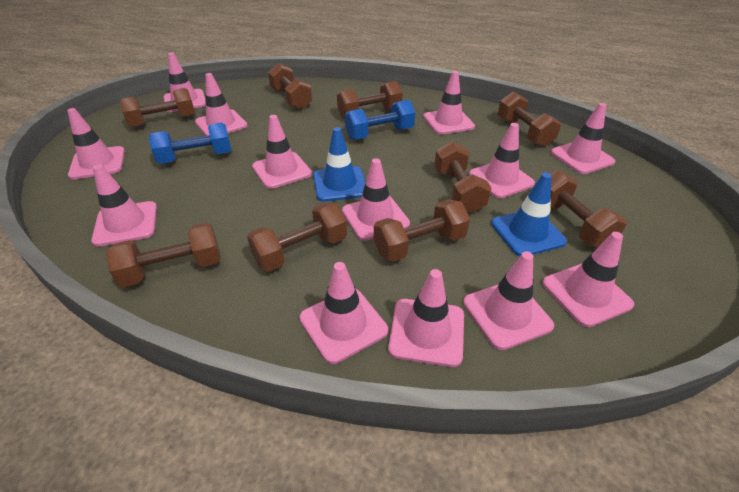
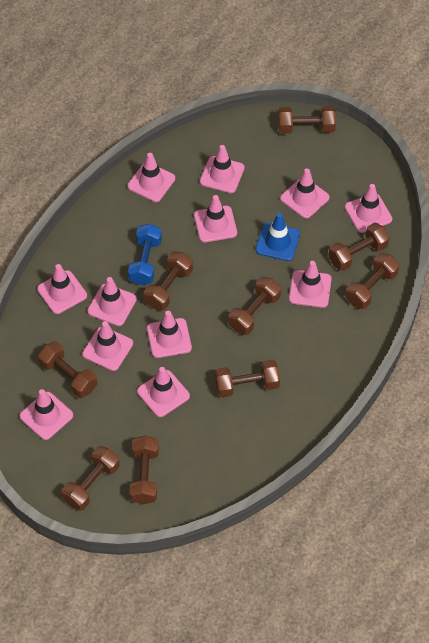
blue dumbbell: 2 -> 1
blue traffic cone: 2 -> 1
pink traffic cone: 13 -> 12

